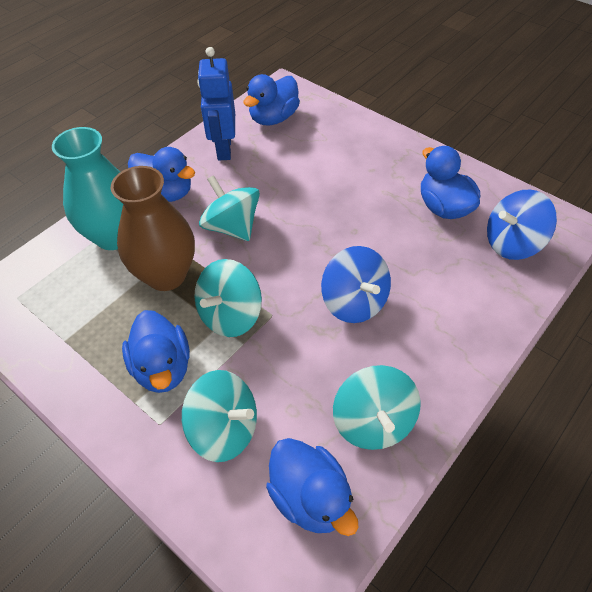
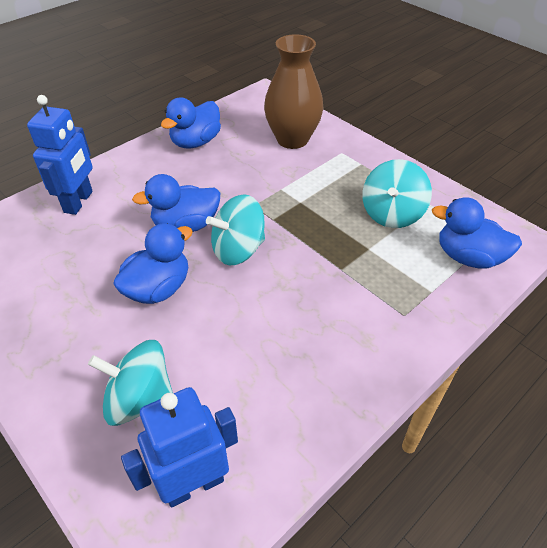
blue duck: 5 -> 4
blue robot: 1 -> 2
blue spinning top: 2 -> 0
turquoise spinning top: 4 -> 3
turquoise vase: 1 -> 0

